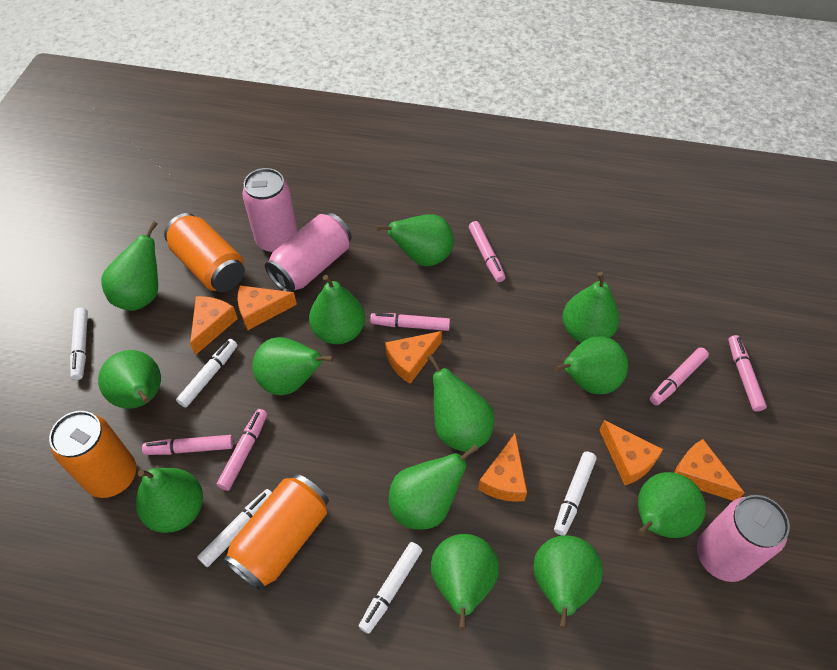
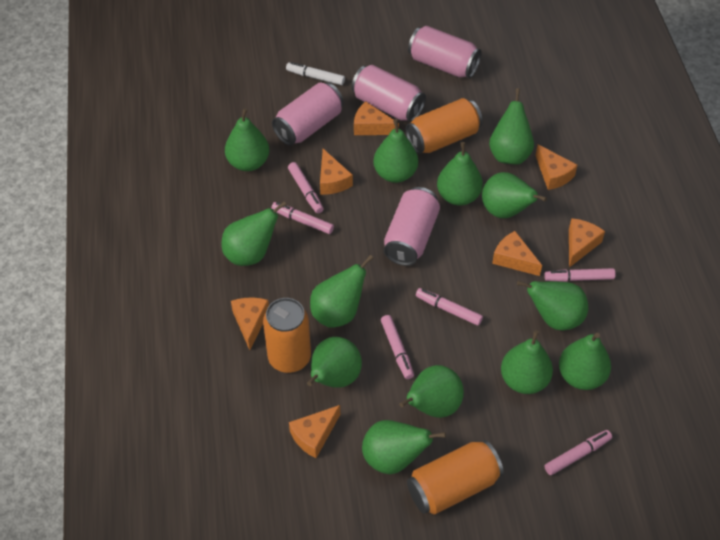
orange cheese: 6 -> 7
pink can: 3 -> 4
white marker: 5 -> 1

